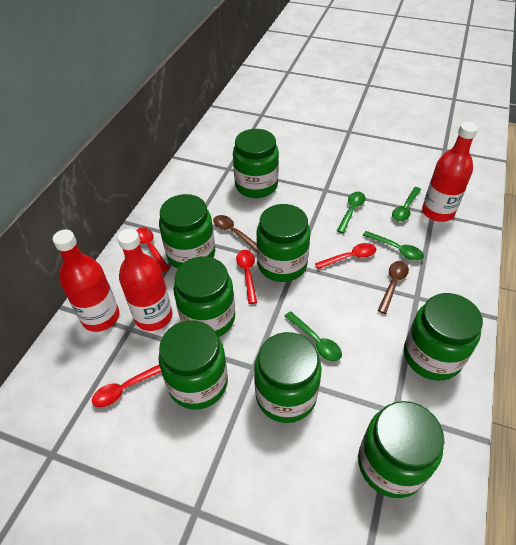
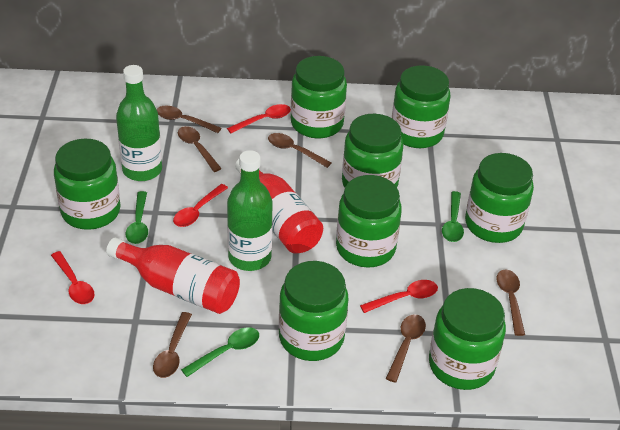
brown spoon: 2 -> 6
green bottle: 0 -> 2
green spoon: 4 -> 3
red bottle: 3 -> 2

